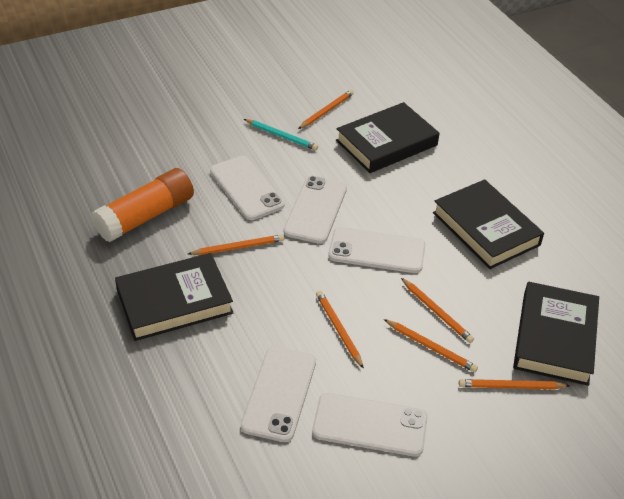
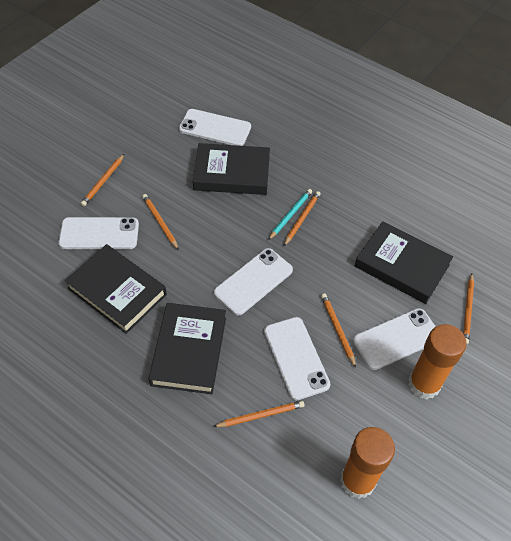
orange glue stick: 1 -> 2

